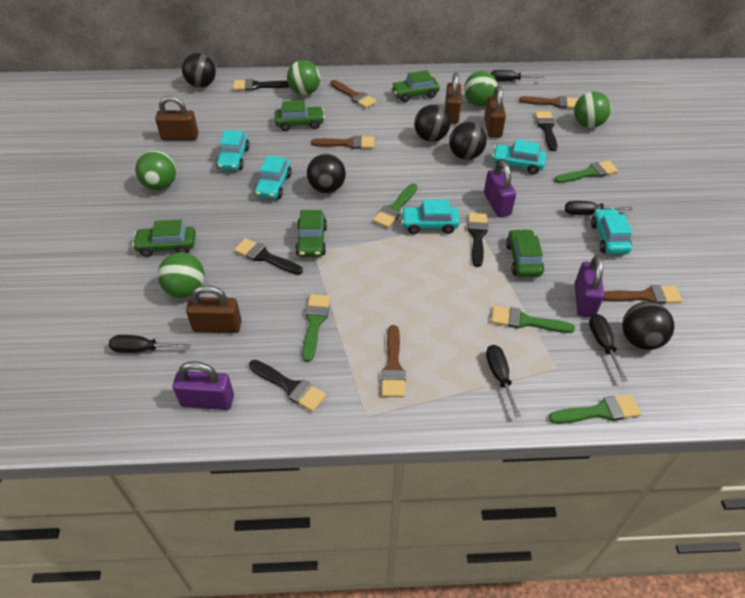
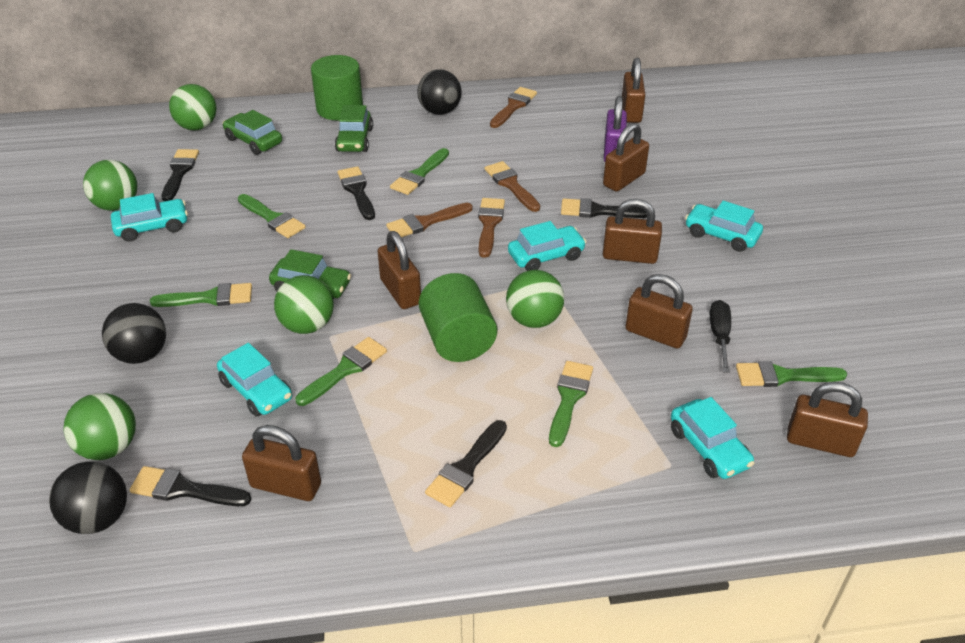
black ball: 5 -> 3
black screwdriver: 5 -> 1
brown brush: 5 -> 4
brown padlock: 4 -> 7
green brush: 5 -> 6
green car: 5 -> 3
green cylinder: 0 -> 2
purple padlock: 3 -> 1

